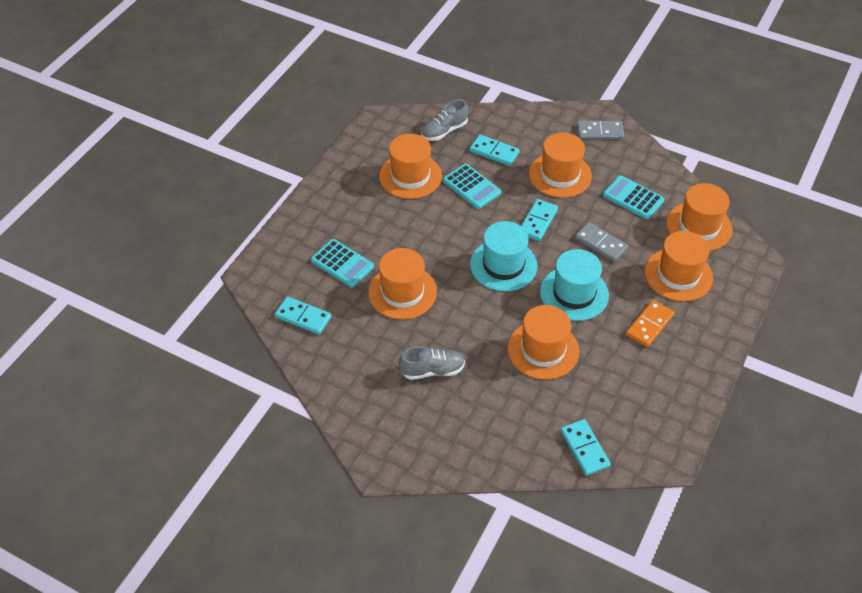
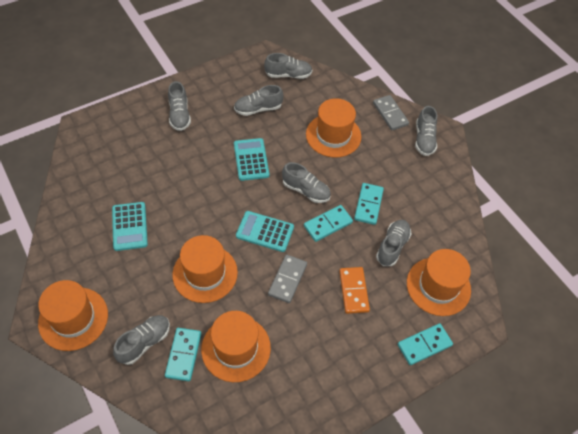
grey shoe: 2 -> 7
orange hat: 6 -> 5
turquoise hat: 2 -> 0

